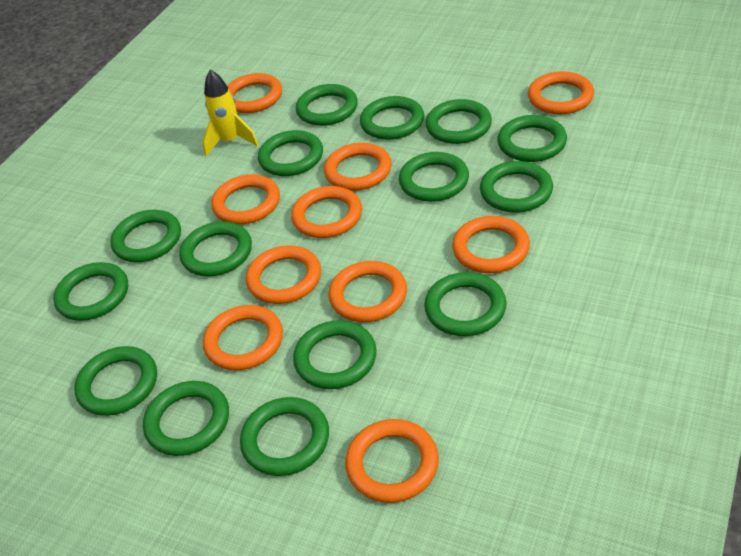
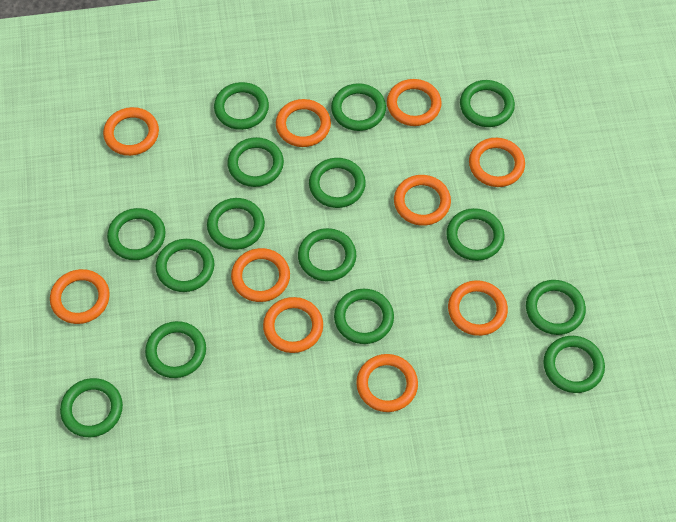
yellow rocket: 1 -> 0

